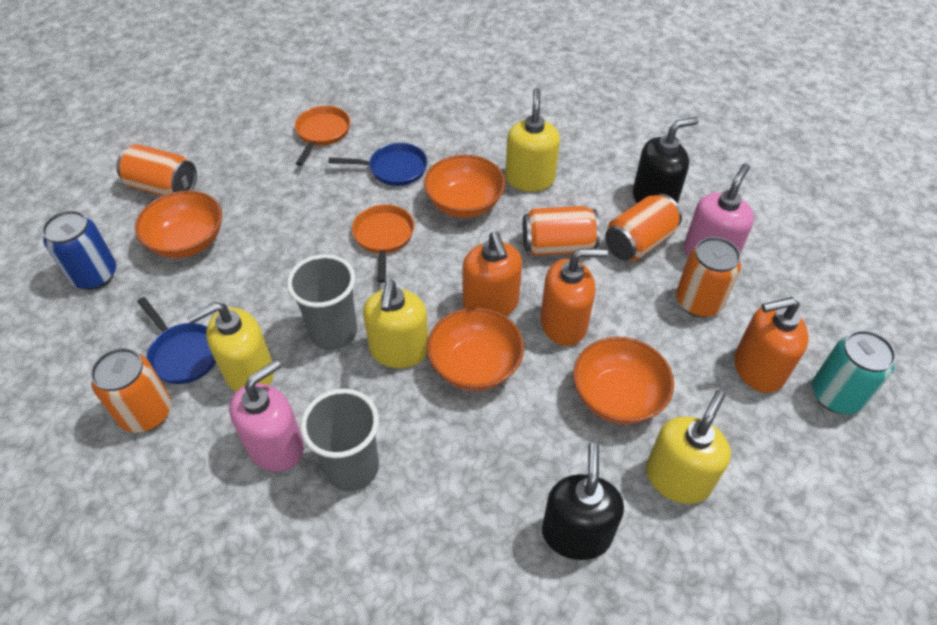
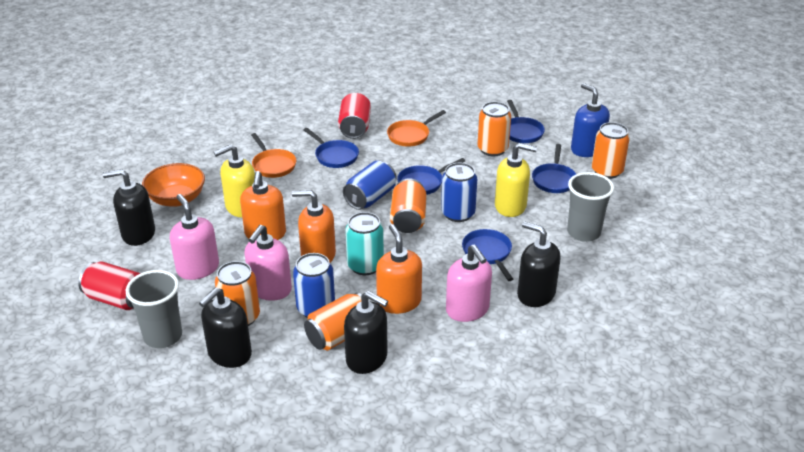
black soap dispenser: 2 -> 4
blue can: 1 -> 3
blue pan: 2 -> 5
blue soap dispenser: 0 -> 1
orange bowl: 4 -> 1
pink soap dispenser: 2 -> 3
red can: 0 -> 2
yellow soap dispenser: 4 -> 2

